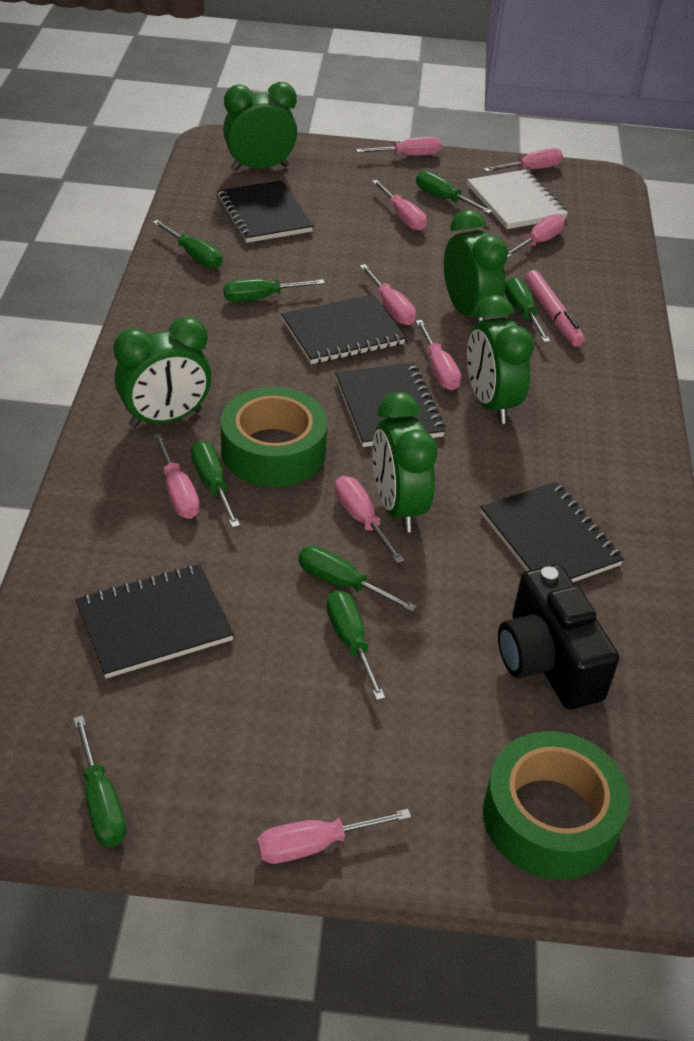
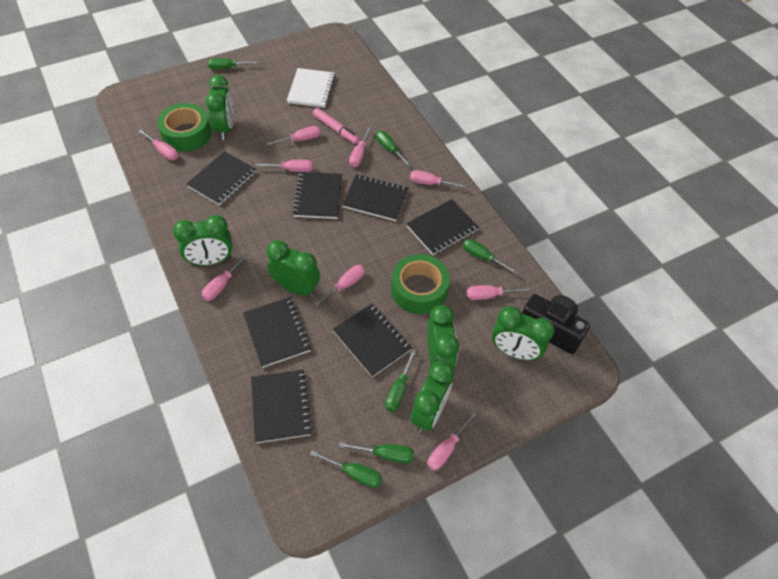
black notebook: 5 -> 7
green clock: 5 -> 6
green screwdriver: 8 -> 6

